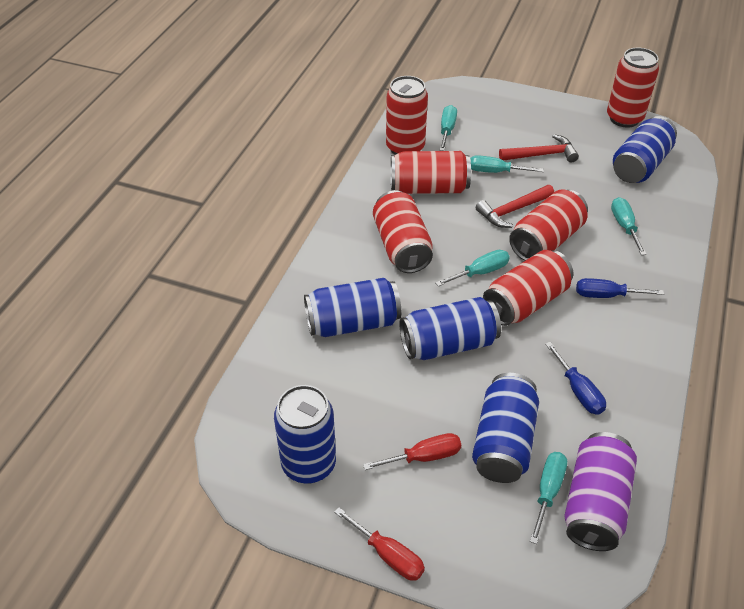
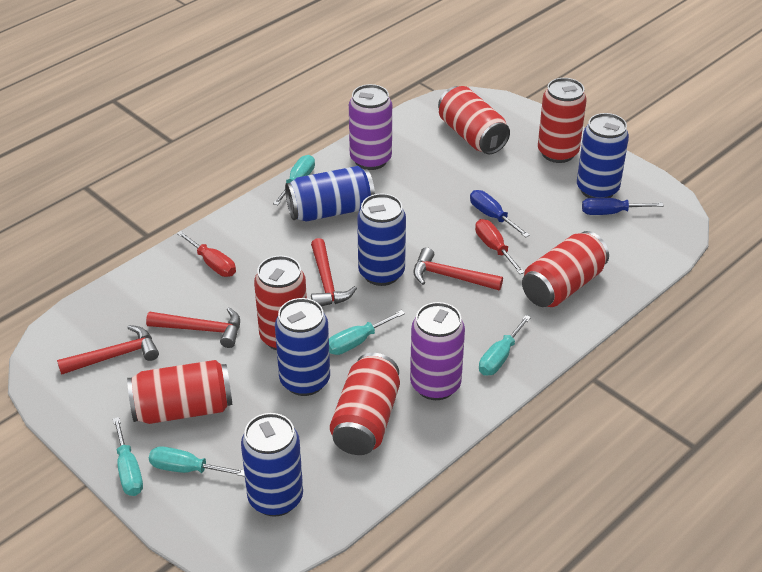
purple can: 1 -> 2
red hammer: 2 -> 4

